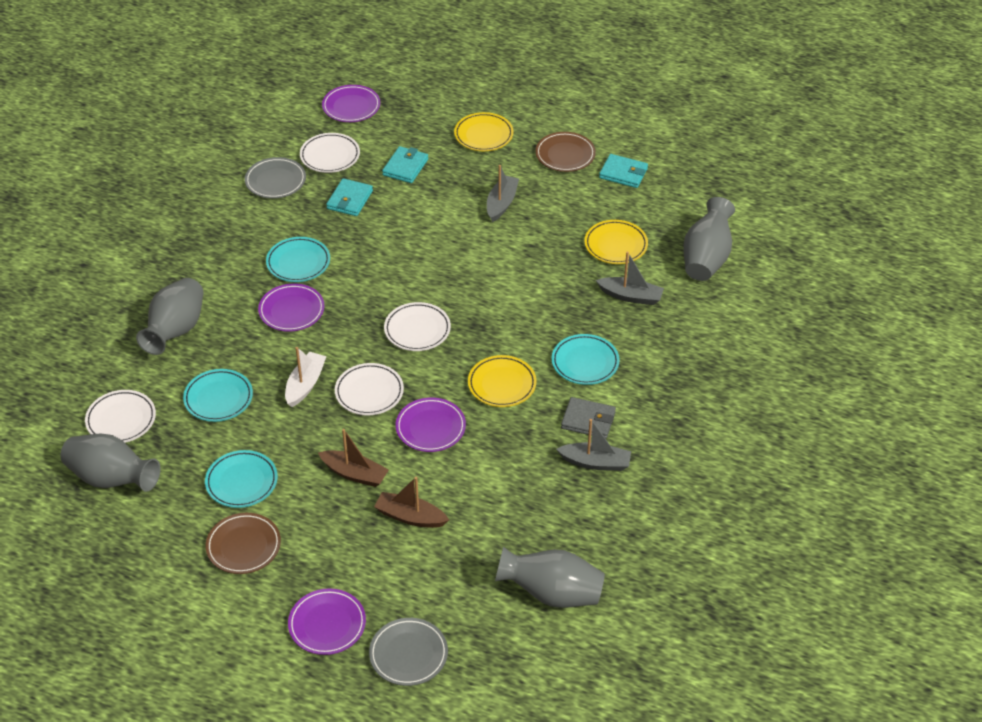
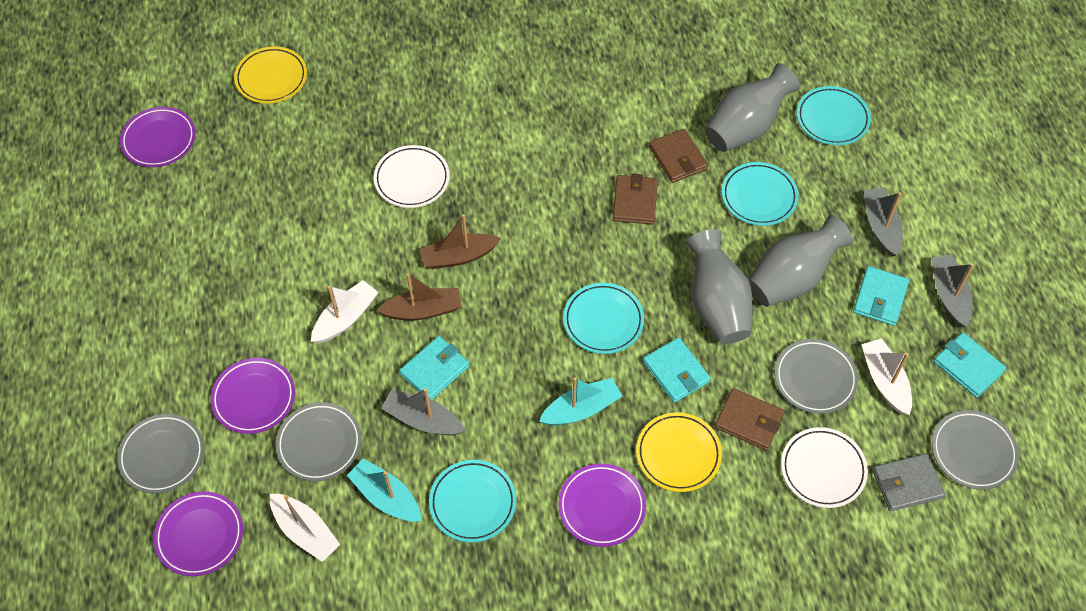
brown plate: 2 -> 0
brown wallet: 0 -> 3
grey plate: 2 -> 4
grey vase: 4 -> 3
turquoise boat: 0 -> 2
turquoise wallet: 3 -> 4
white boat: 1 -> 3
white plate: 4 -> 2
yellow plate: 3 -> 2

